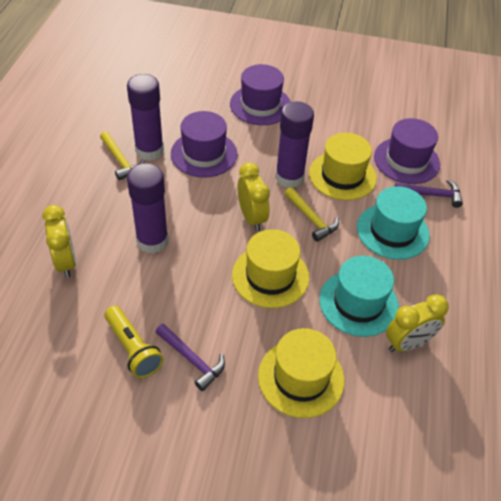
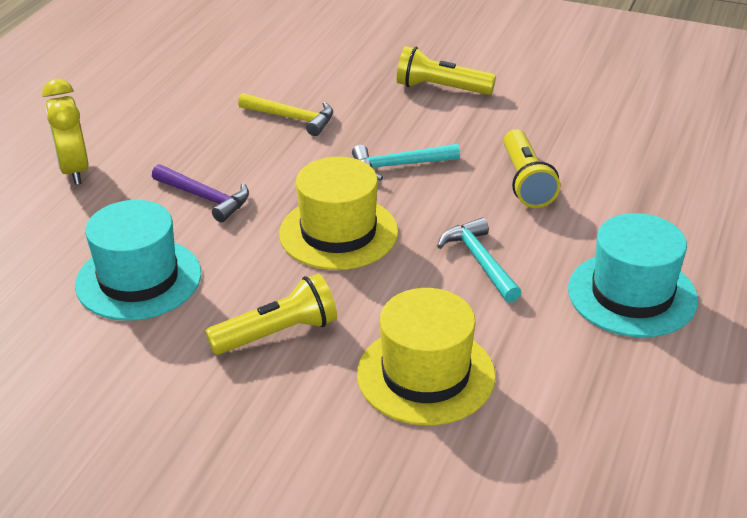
purple glue stick: 3 -> 0
purple hammer: 2 -> 1
purple hat: 3 -> 0
turquoise hammer: 0 -> 2
yellow clock: 3 -> 1
yellow flashlight: 1 -> 3
yellow hammer: 2 -> 1
yellow hat: 3 -> 2

